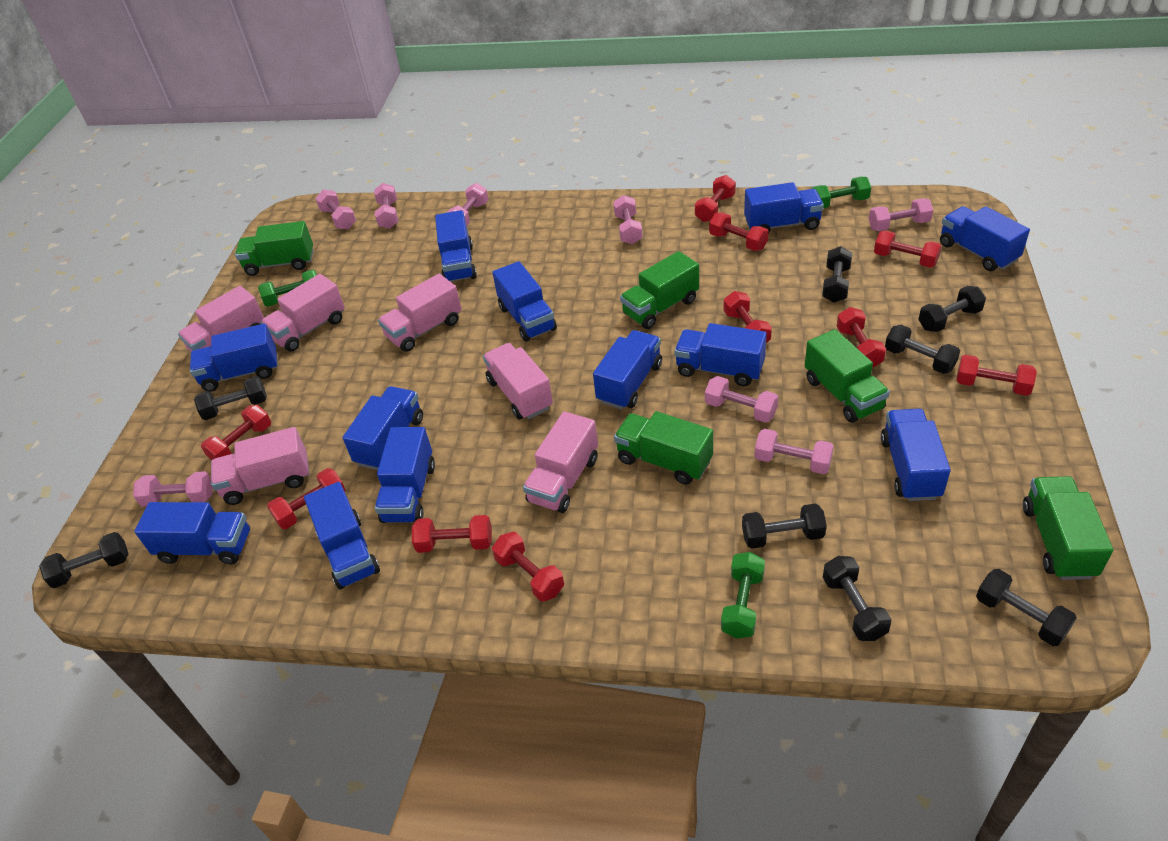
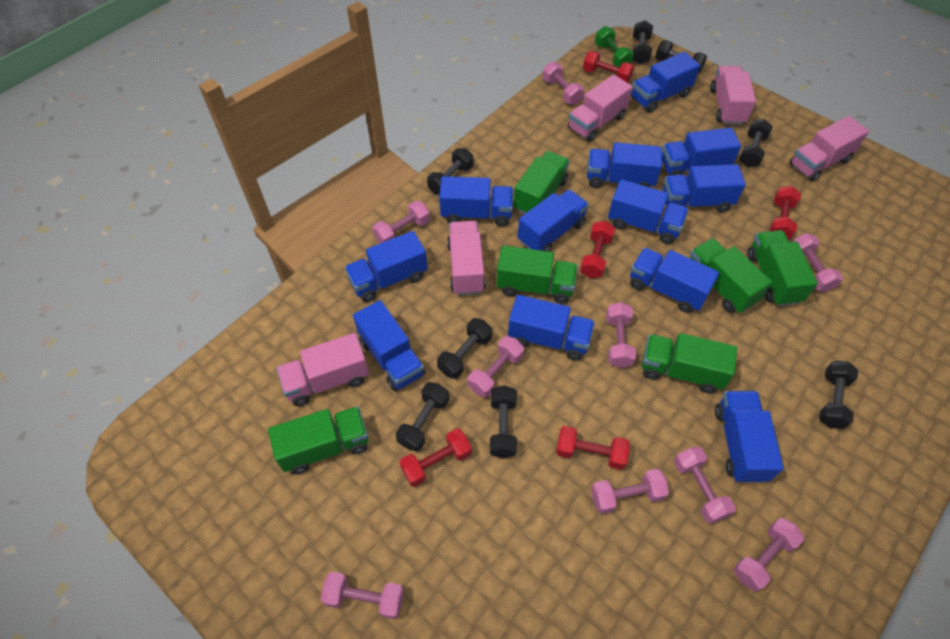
green dumbbell: 3 -> 1
green truck: 5 -> 6
pink dumbbell: 8 -> 9
pink truck: 6 -> 5
red dumbbell: 10 -> 5

